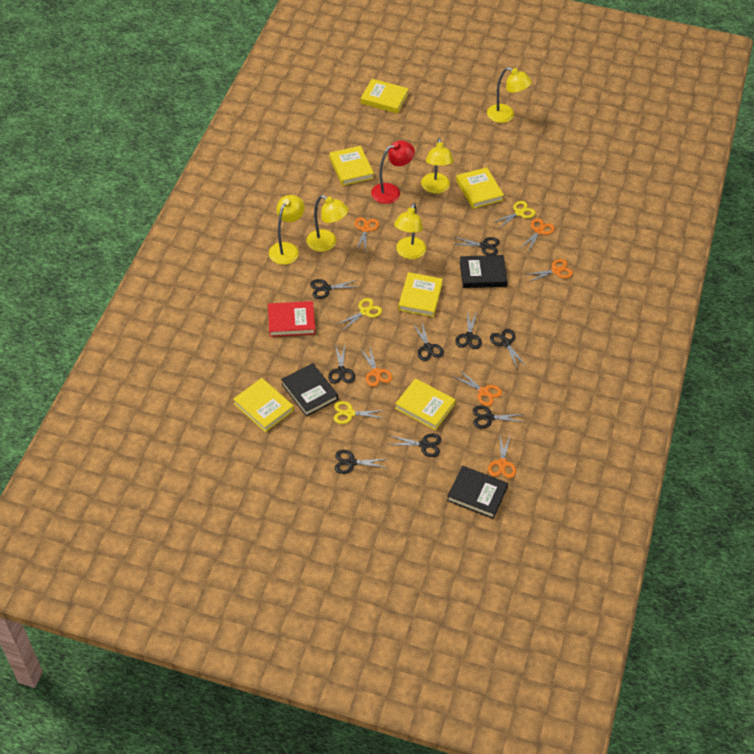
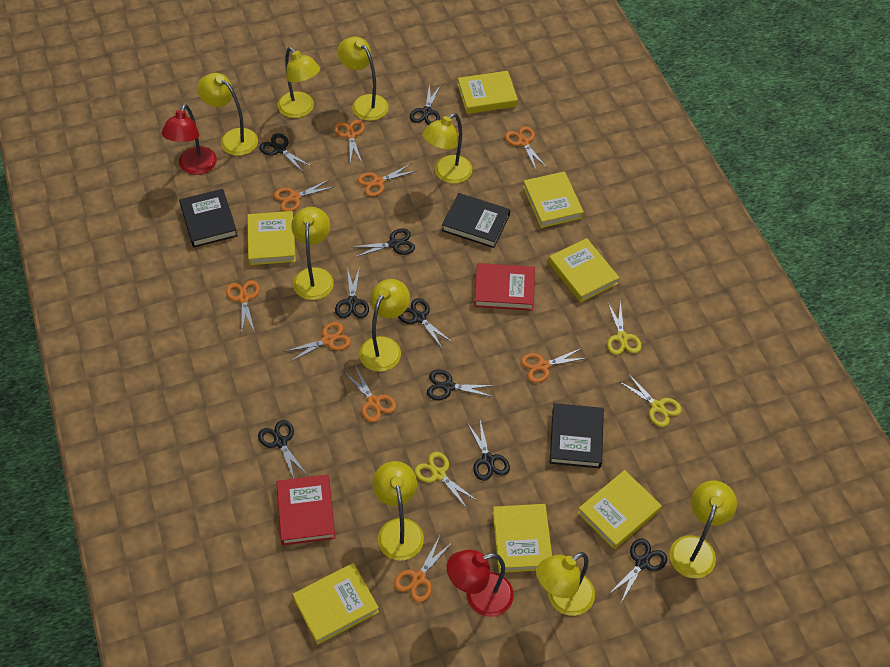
orange scissors: 6 -> 9
red book: 1 -> 2
red lamp: 1 -> 2
yellow book: 6 -> 7
yellow lamp: 5 -> 9

